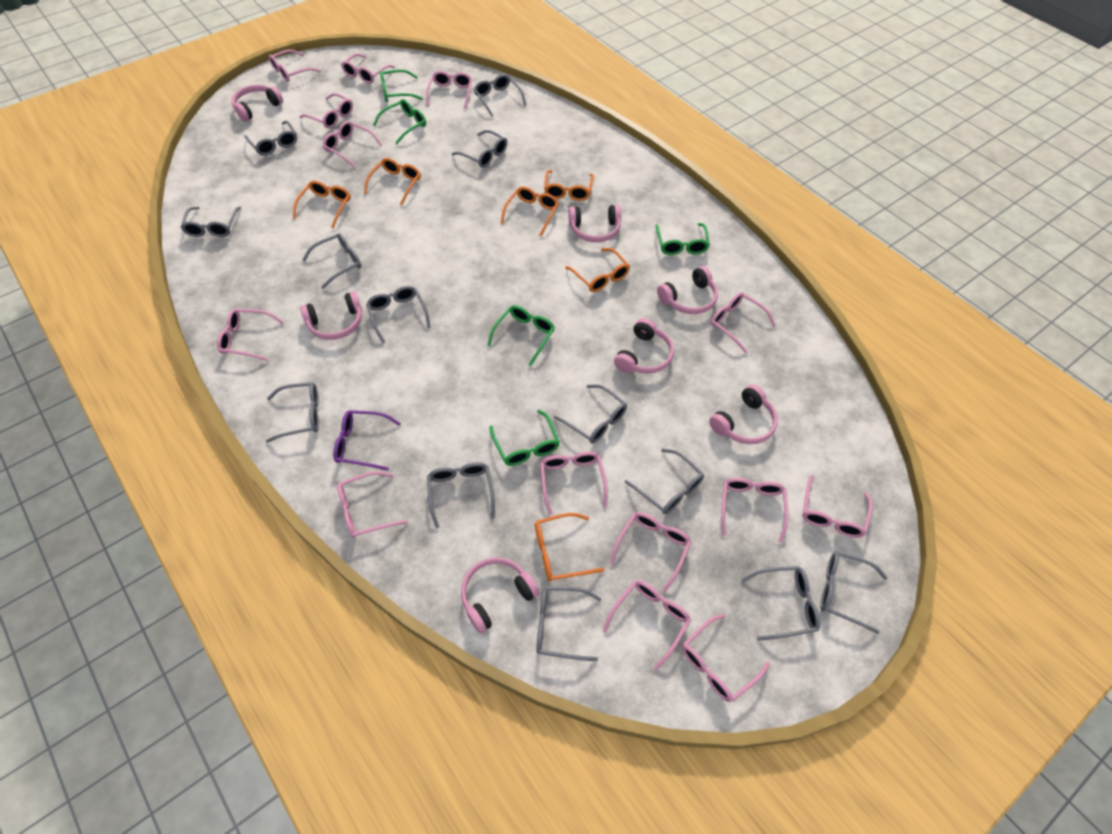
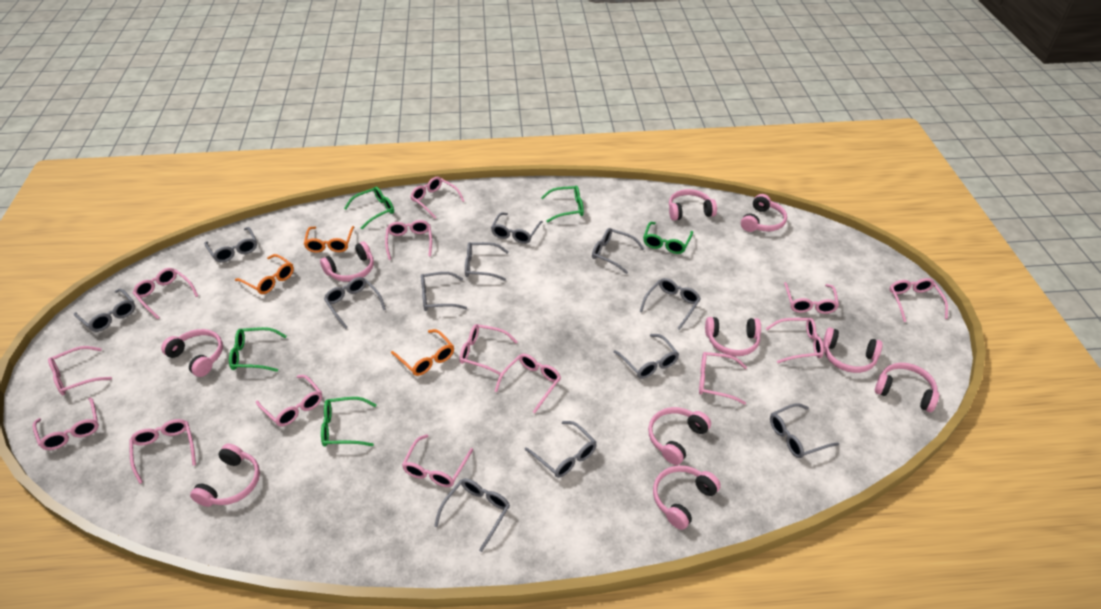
grey glasses: 13 -> 12
orange glasses: 6 -> 3
pink headphones: 7 -> 10
purple glasses: 1 -> 0

